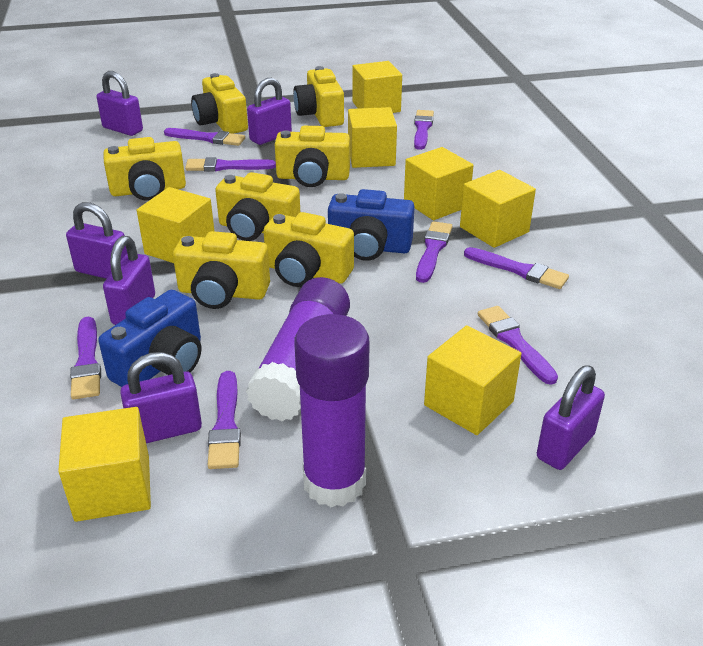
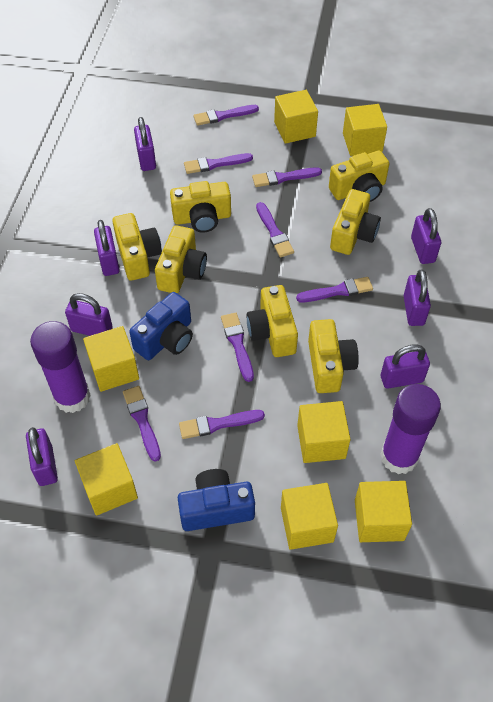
purple padlock: 6 -> 7

